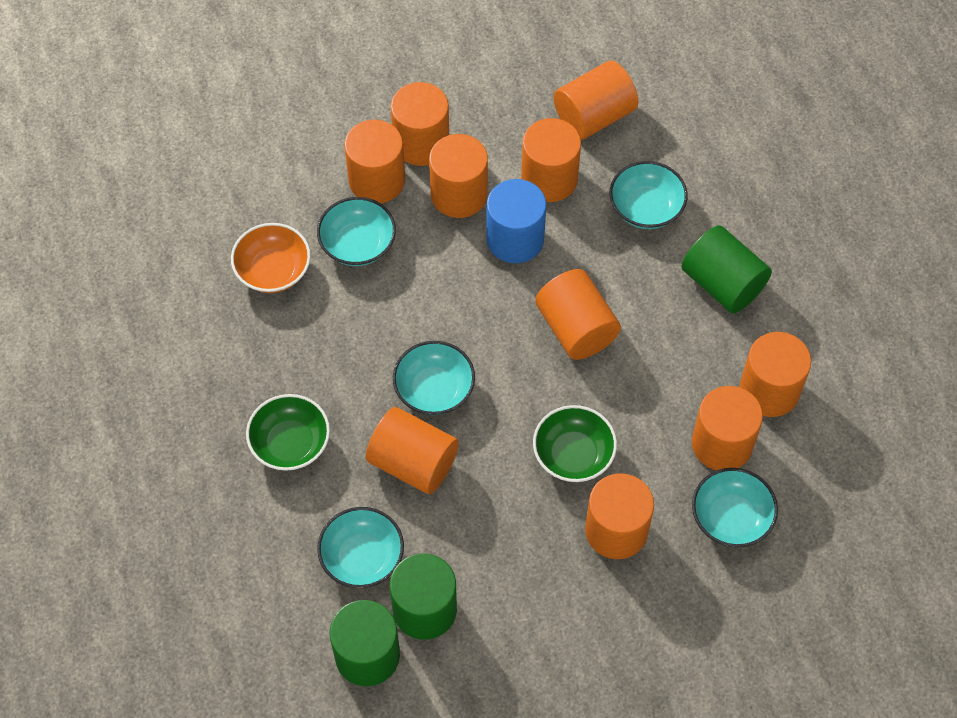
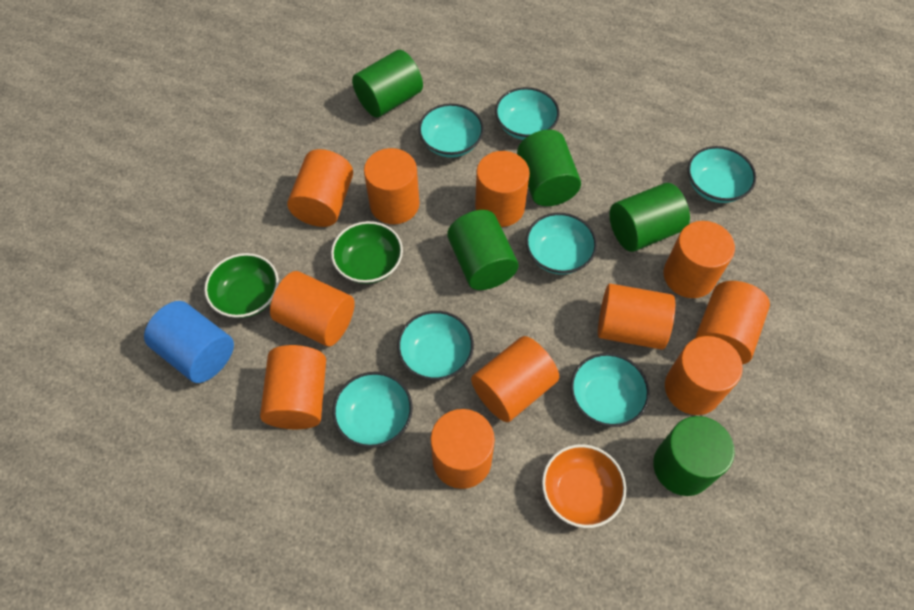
green cylinder: 3 -> 5
orange cylinder: 10 -> 11
turquoise bowl: 5 -> 7

